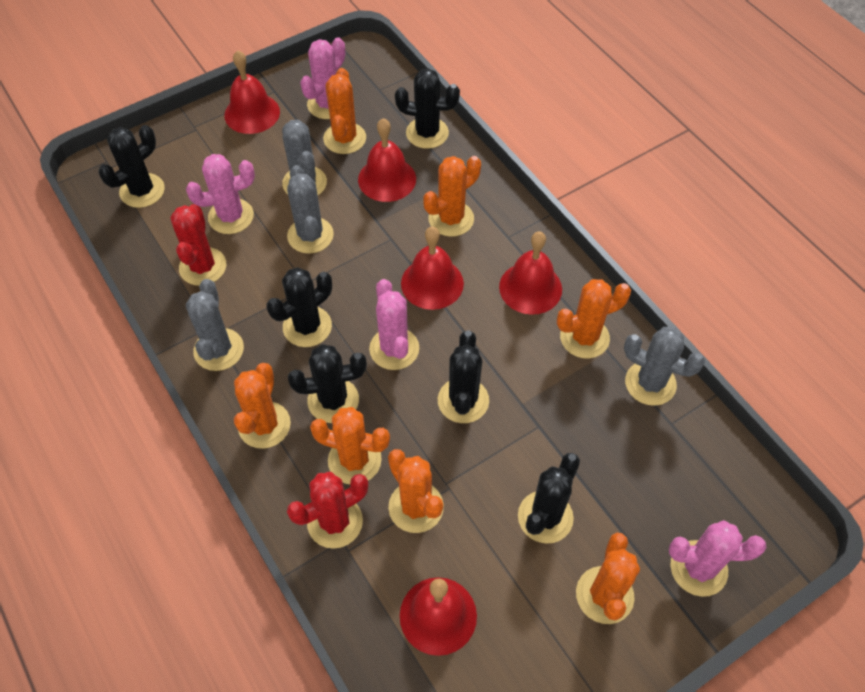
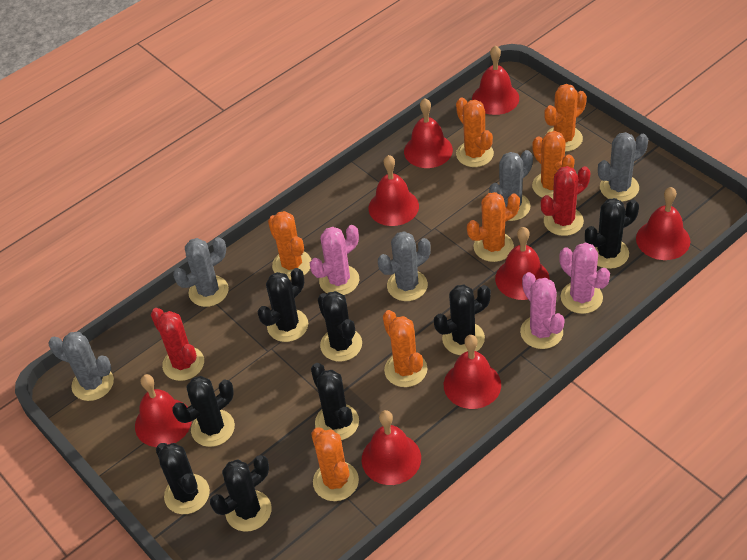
black cactus: 6 -> 8
grey cactus: 4 -> 5
pink cactus: 4 -> 3
red bell: 5 -> 8

